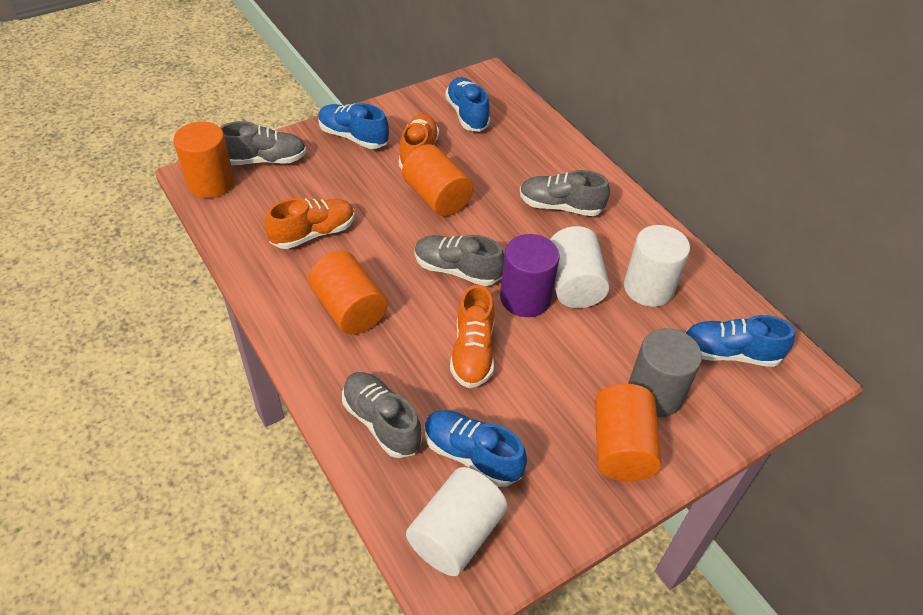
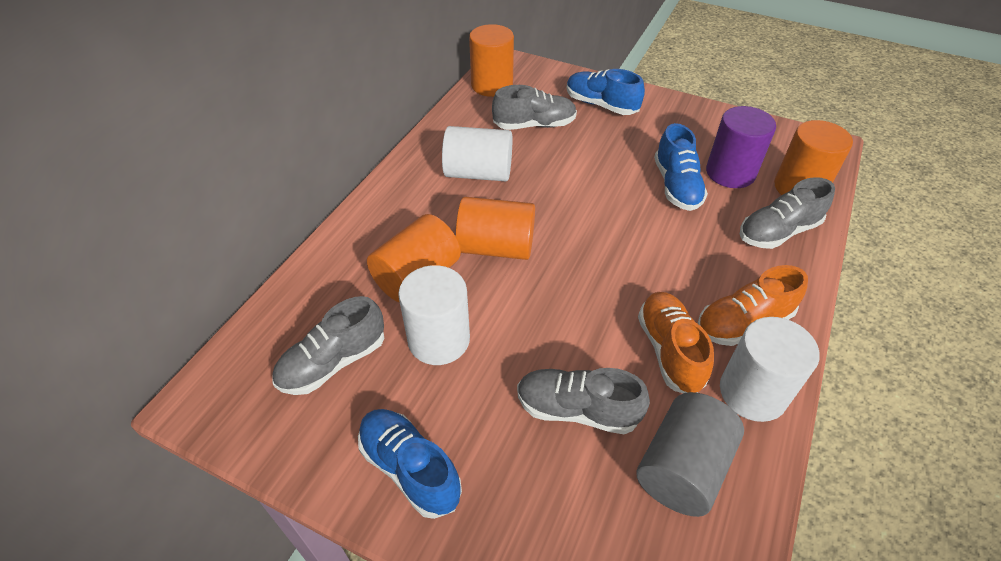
blue shoe: 4 -> 3
orange shoe: 3 -> 2

